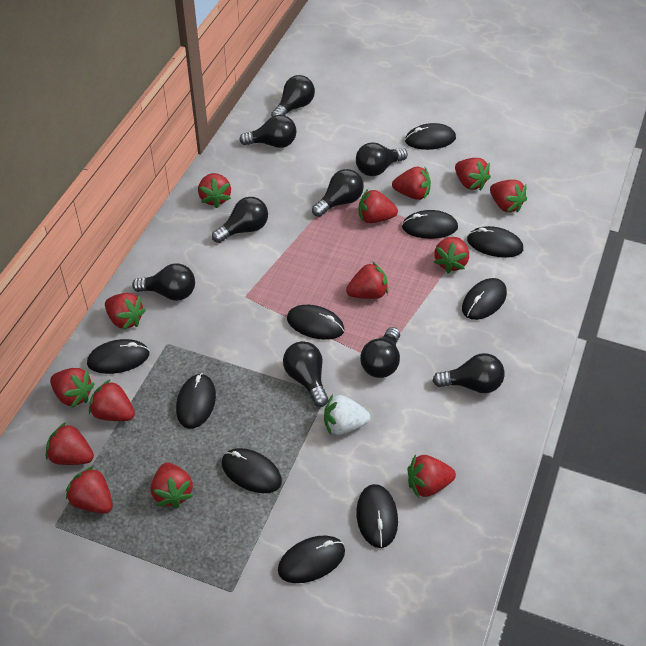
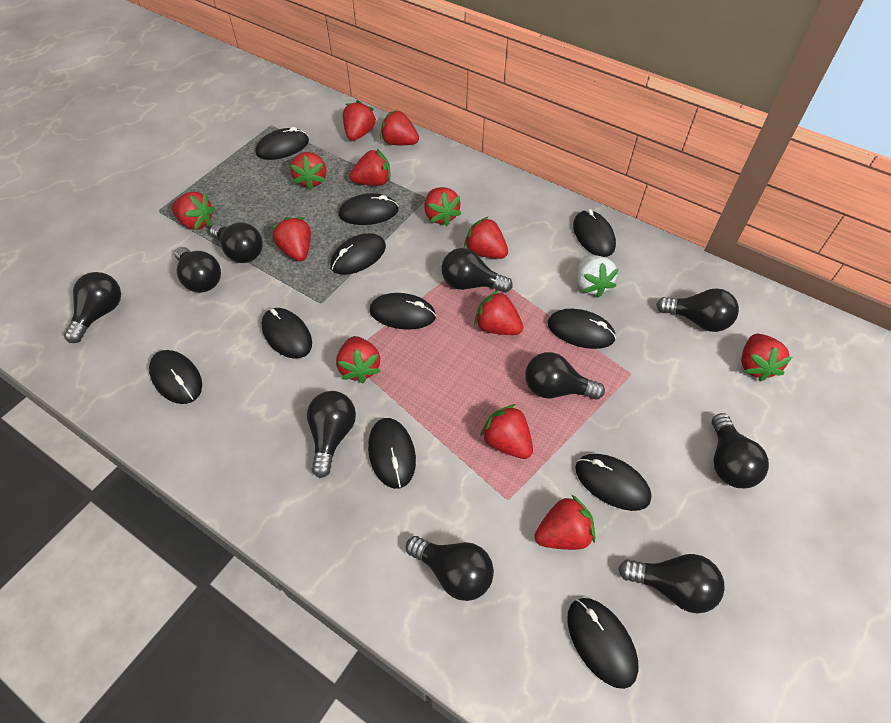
black light bulb: 9 -> 10
black mouse: 10 -> 11
red strawberry: 14 -> 13

